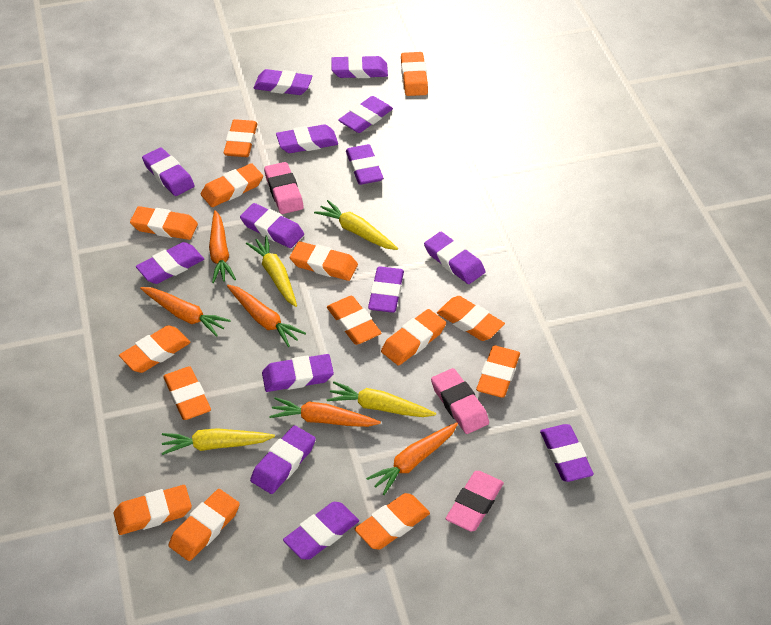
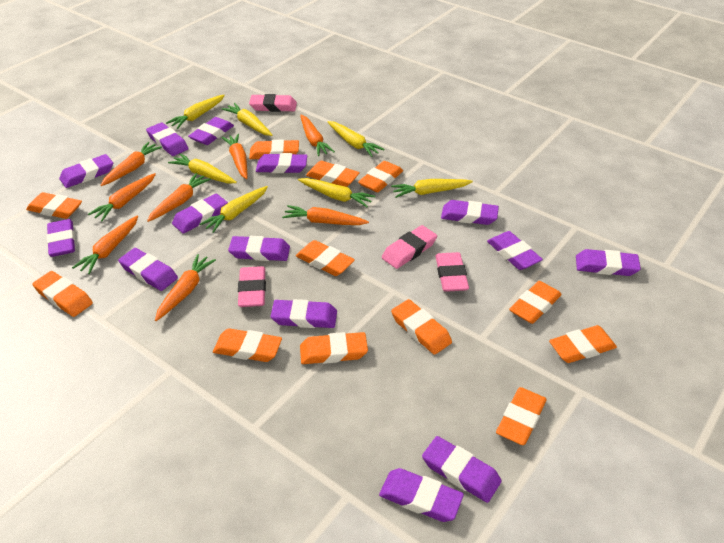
orange carrot: 5 -> 8
orange eraser: 14 -> 12
pink eraser: 3 -> 4
yellow carrot: 4 -> 7

